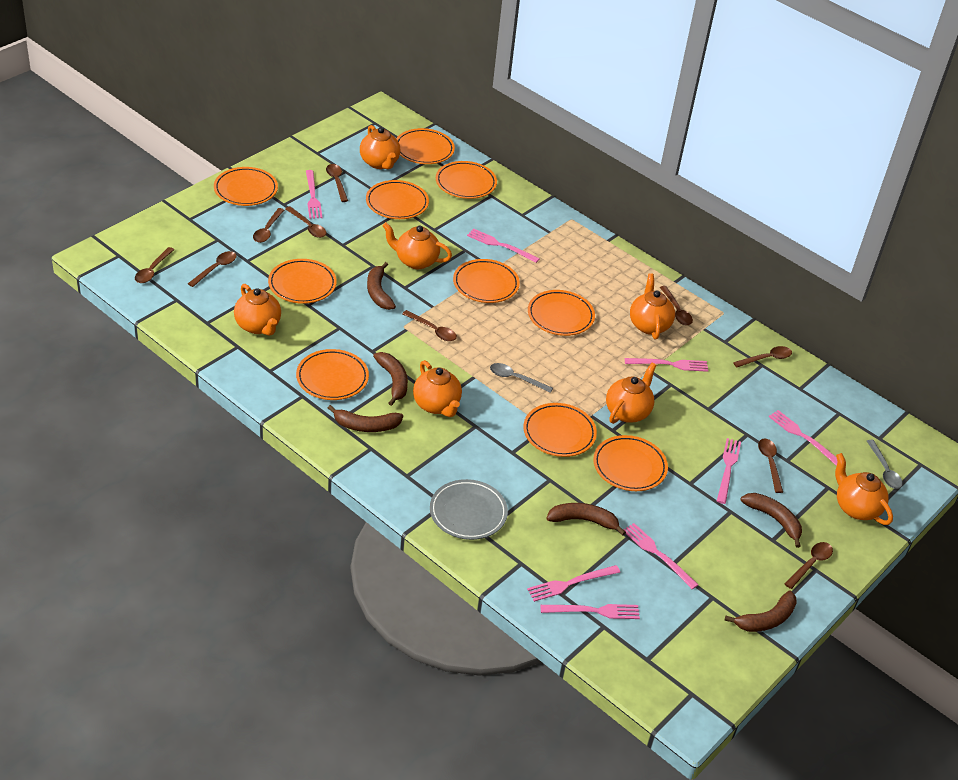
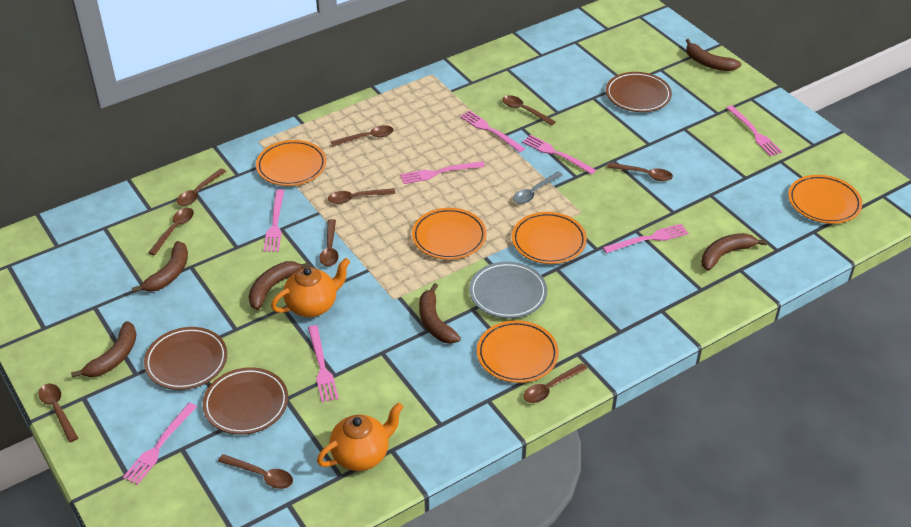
brown plate: 0 -> 3
grey spoon: 2 -> 1
orange plate: 10 -> 5
orange teapot: 7 -> 2

